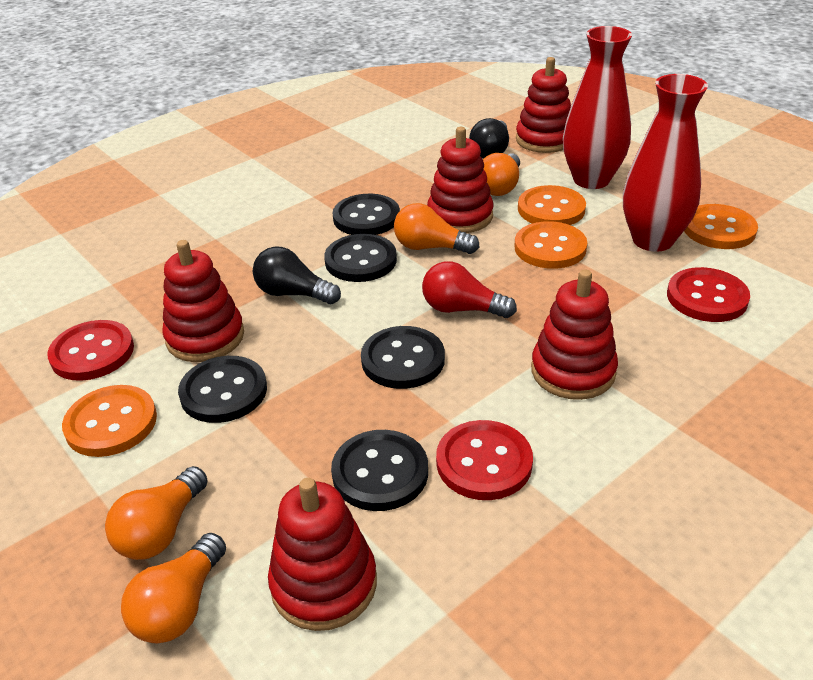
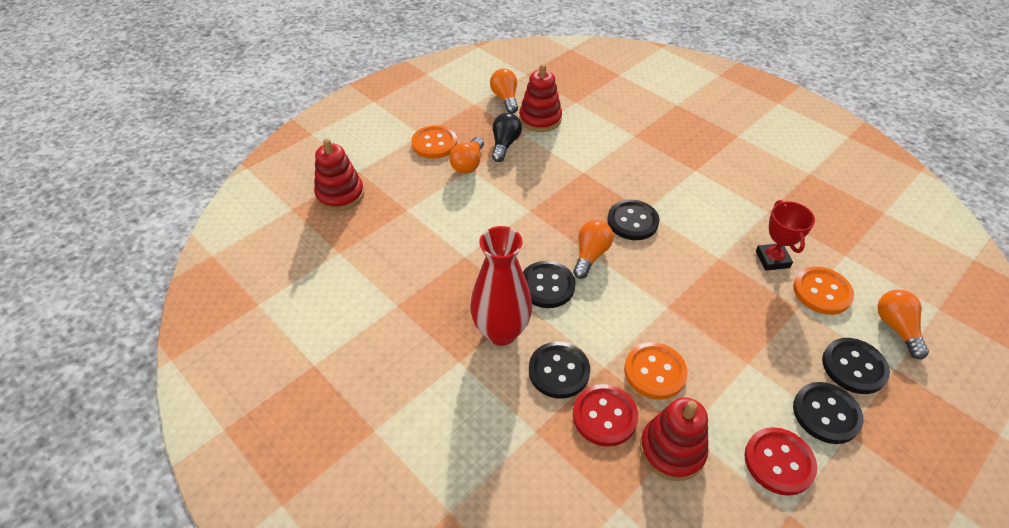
black light bulb: 2 -> 1
orange button: 4 -> 3
red button: 3 -> 2
red light bulb: 1 -> 0
red stacking toy: 5 -> 3
red trophy: 0 -> 1
red vase: 2 -> 1

